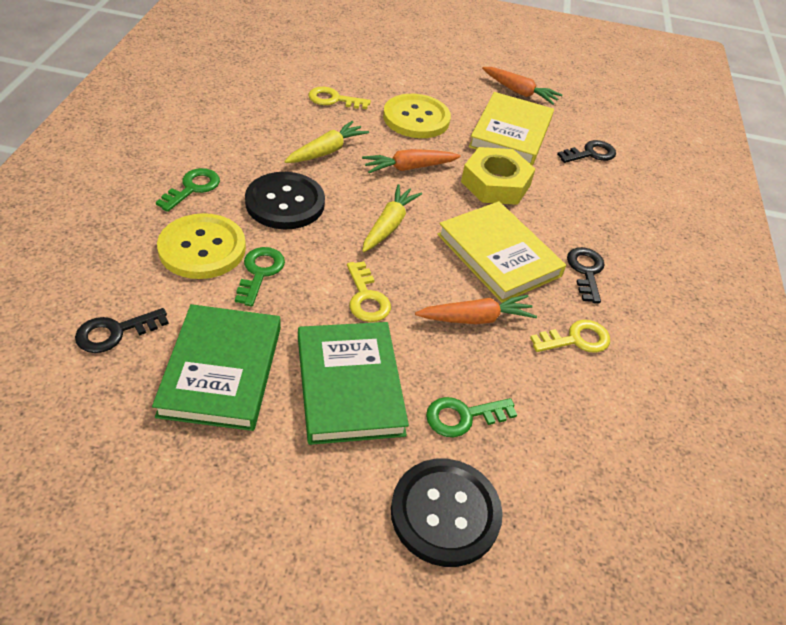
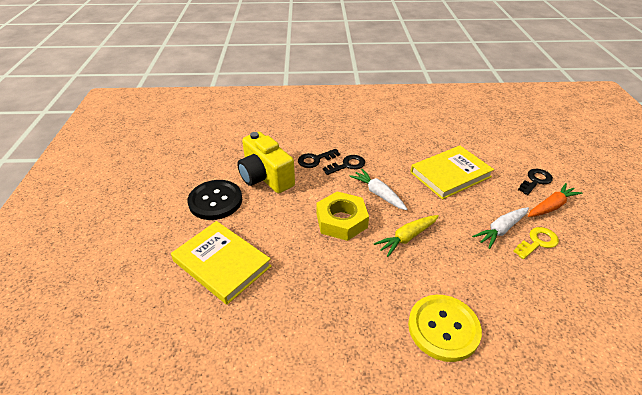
black button: 2 -> 1
green book: 2 -> 0
green key: 3 -> 0
orange carrot: 3 -> 1
white carrot: 0 -> 2
yellow button: 2 -> 1
yellow camera: 0 -> 1
yellow carrot: 2 -> 1
yellow key: 3 -> 1

